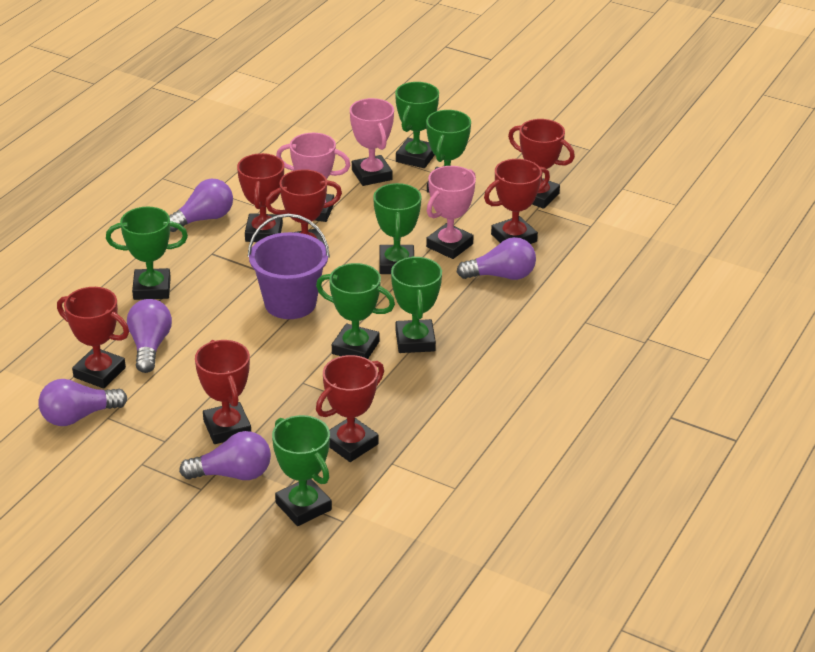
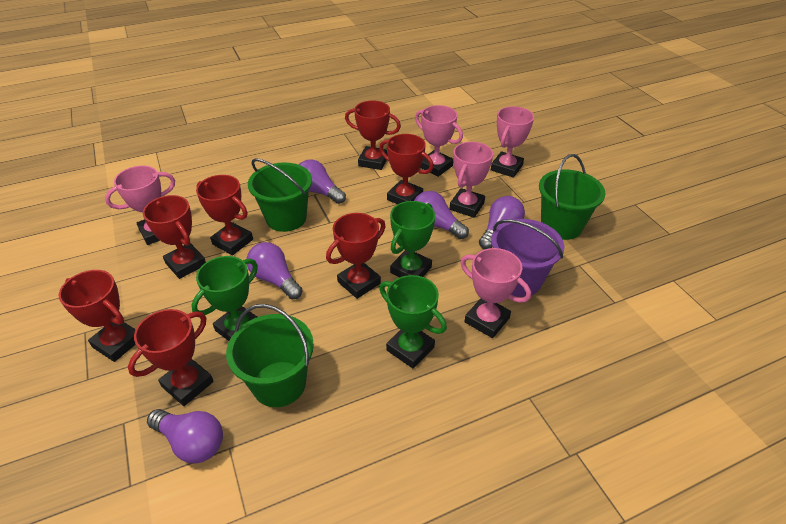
green bucket: 0 -> 3
green trophy: 7 -> 3
pink trophy: 3 -> 5

